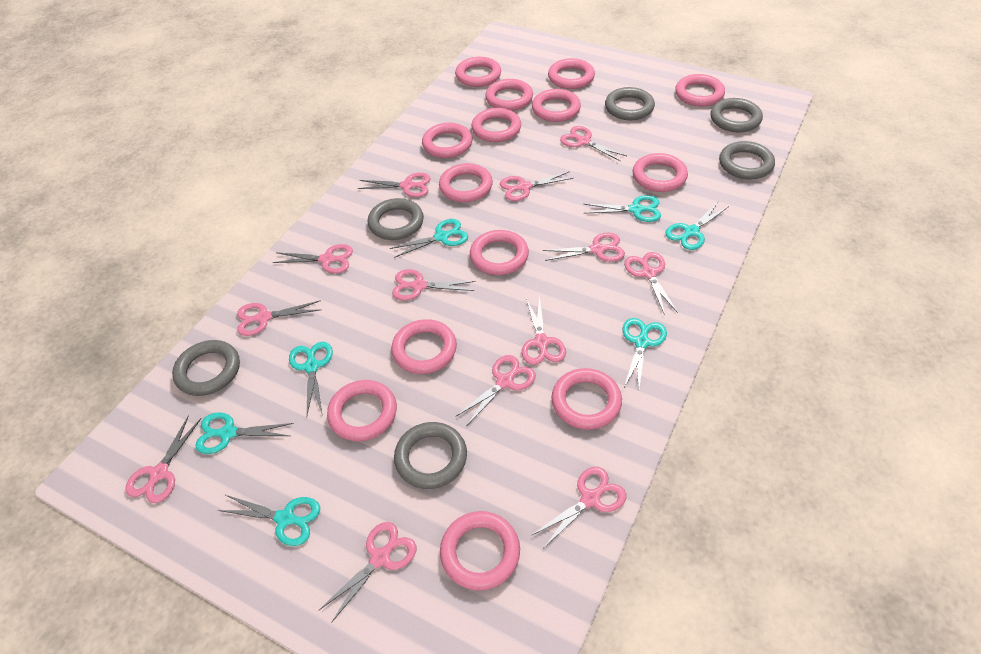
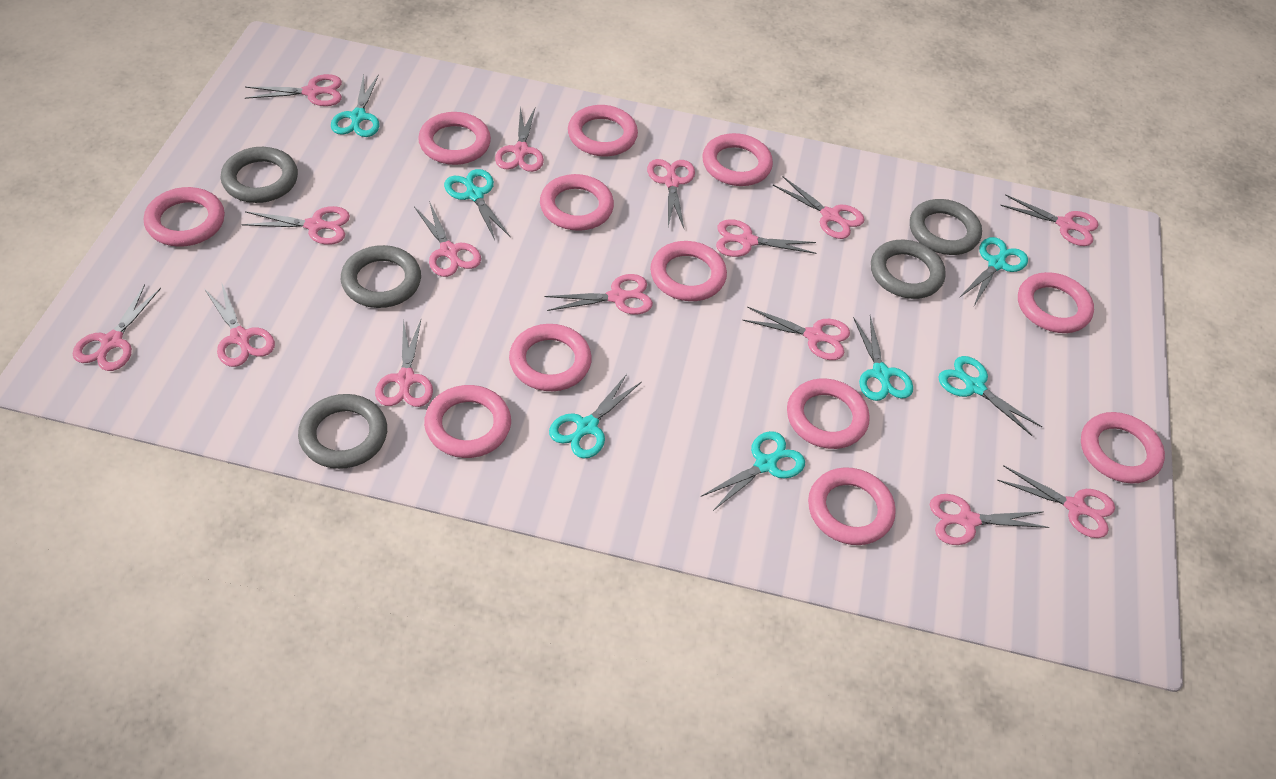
grey ring: 6 -> 5
pink ring: 14 -> 12
pink scissors: 13 -> 15

